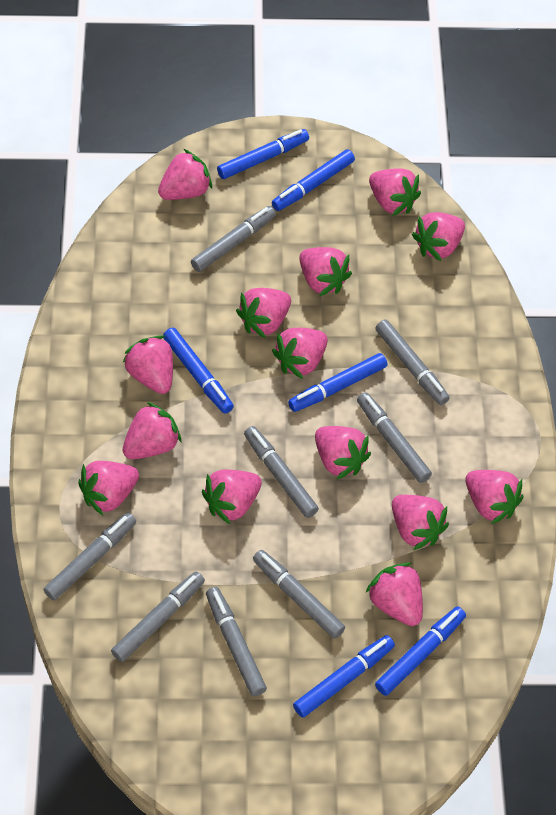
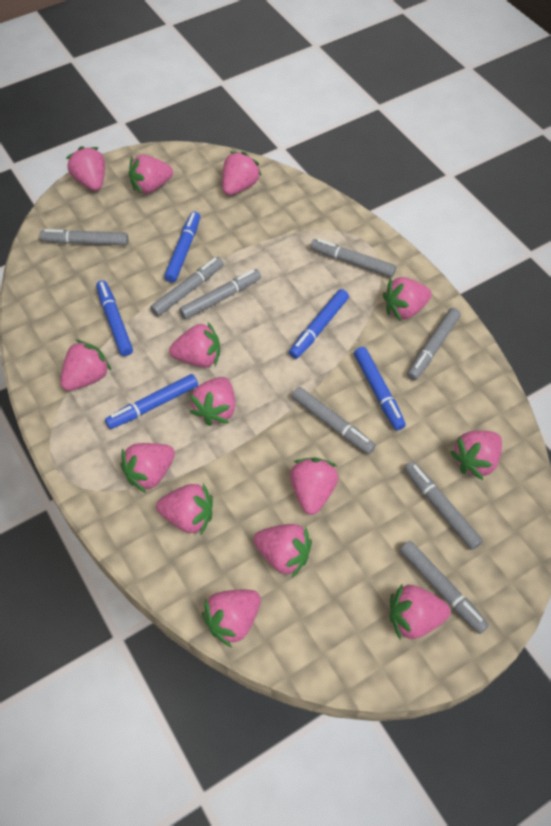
blue marker: 6 -> 5

